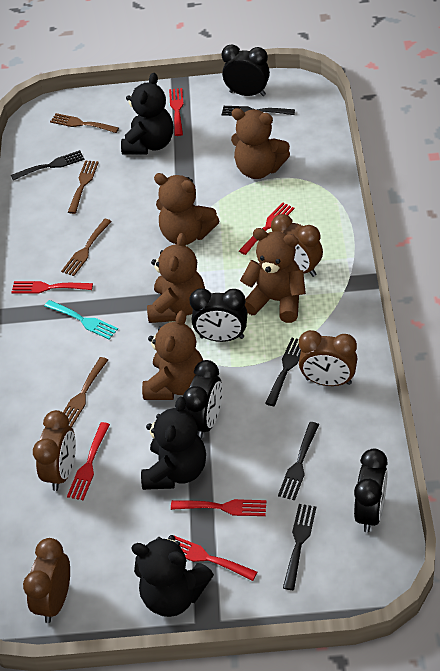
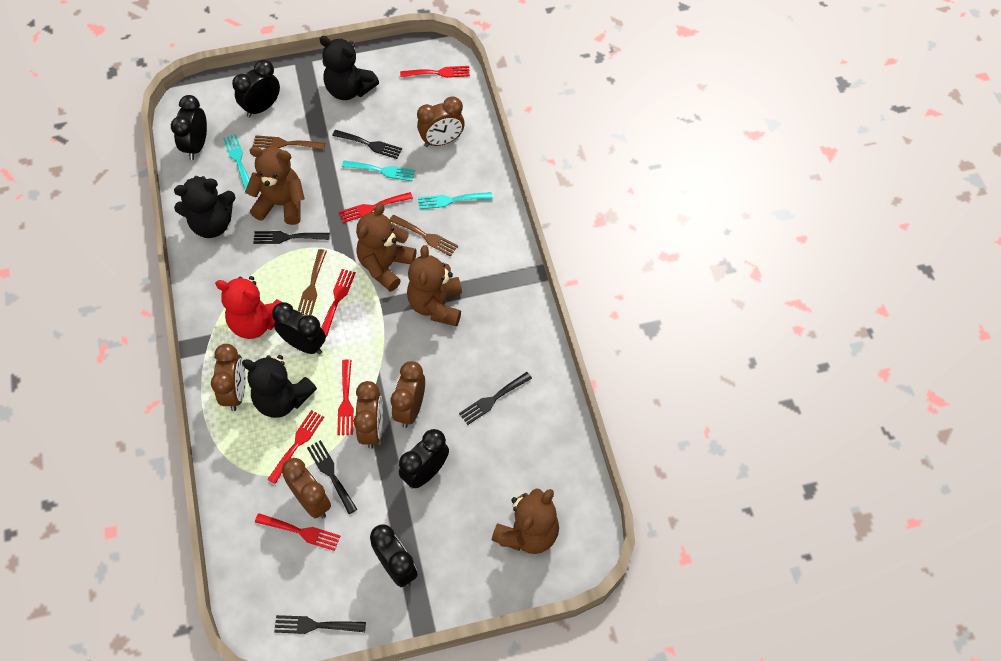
black clock: 4 -> 5
brown clock: 4 -> 5
brown fork: 4 -> 3
brown teddy bear: 5 -> 4
red teddy bear: 0 -> 1
turquoise fork: 1 -> 3

